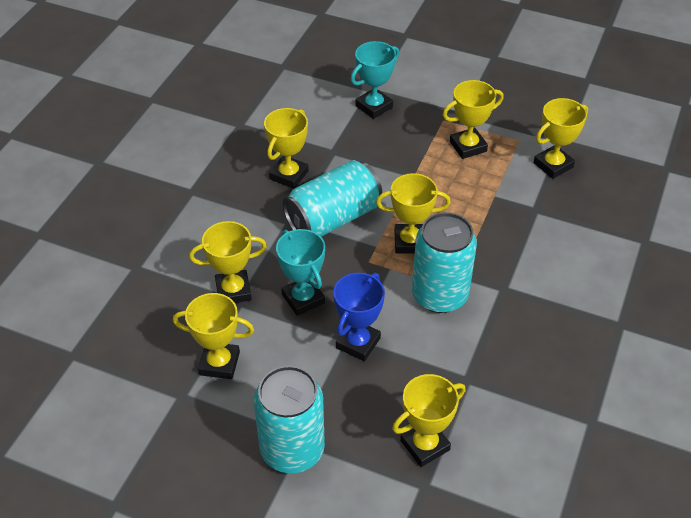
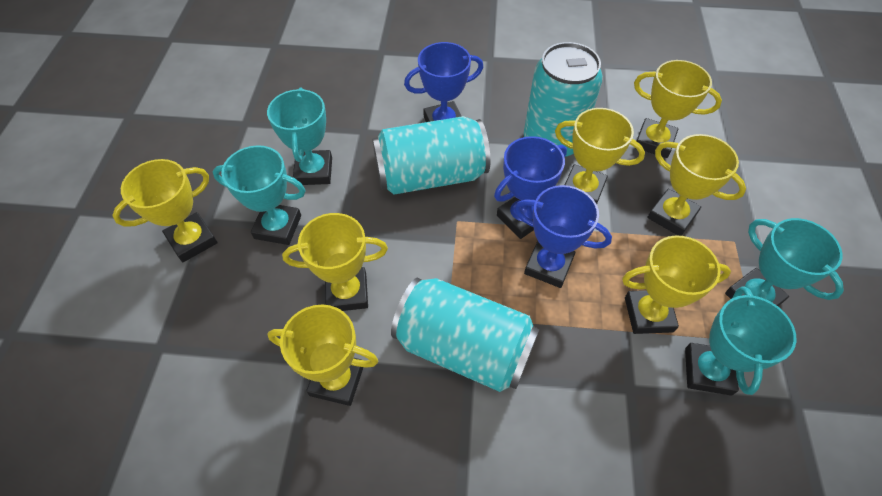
blue trophy: 1 -> 3
turquoise trophy: 2 -> 4

